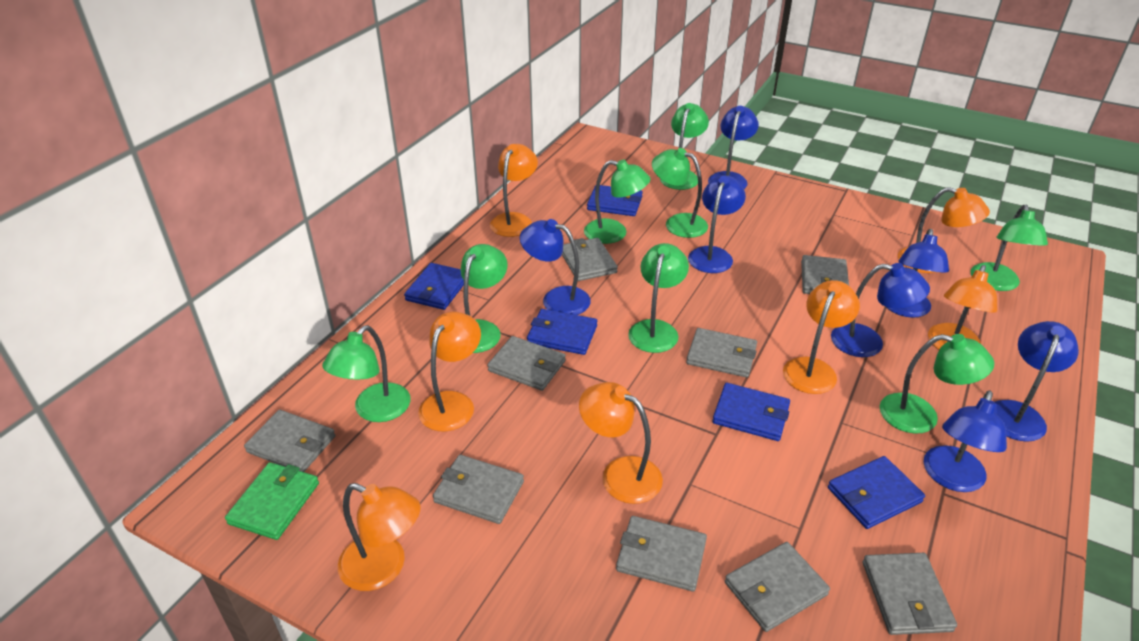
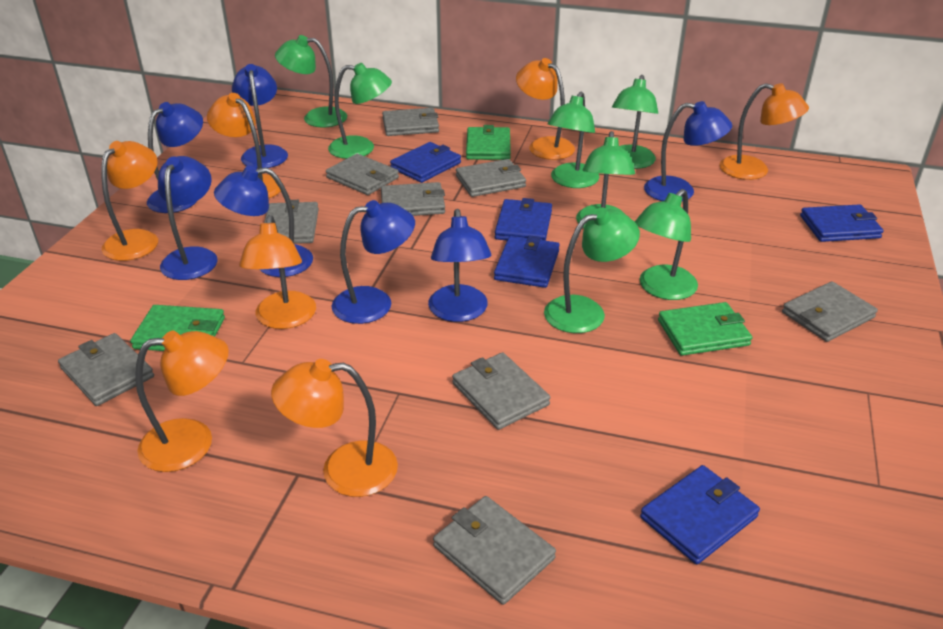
green lamp: 8 -> 7
green wallet: 1 -> 3

